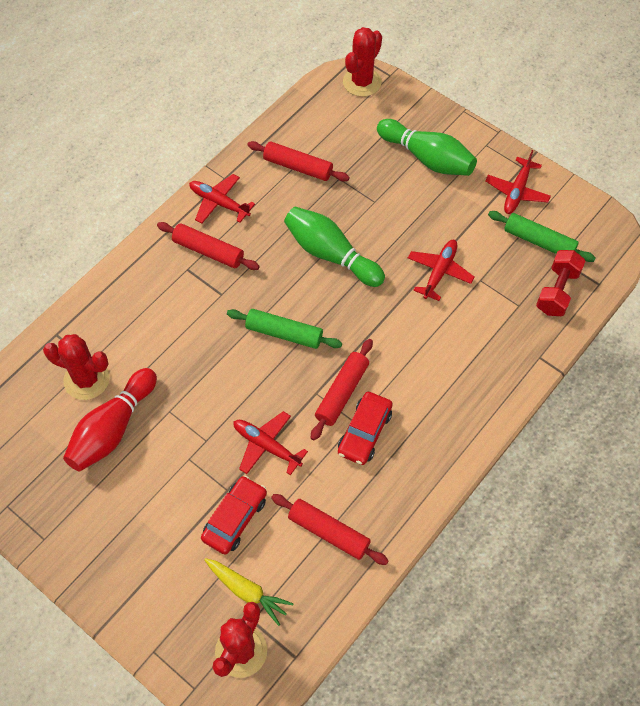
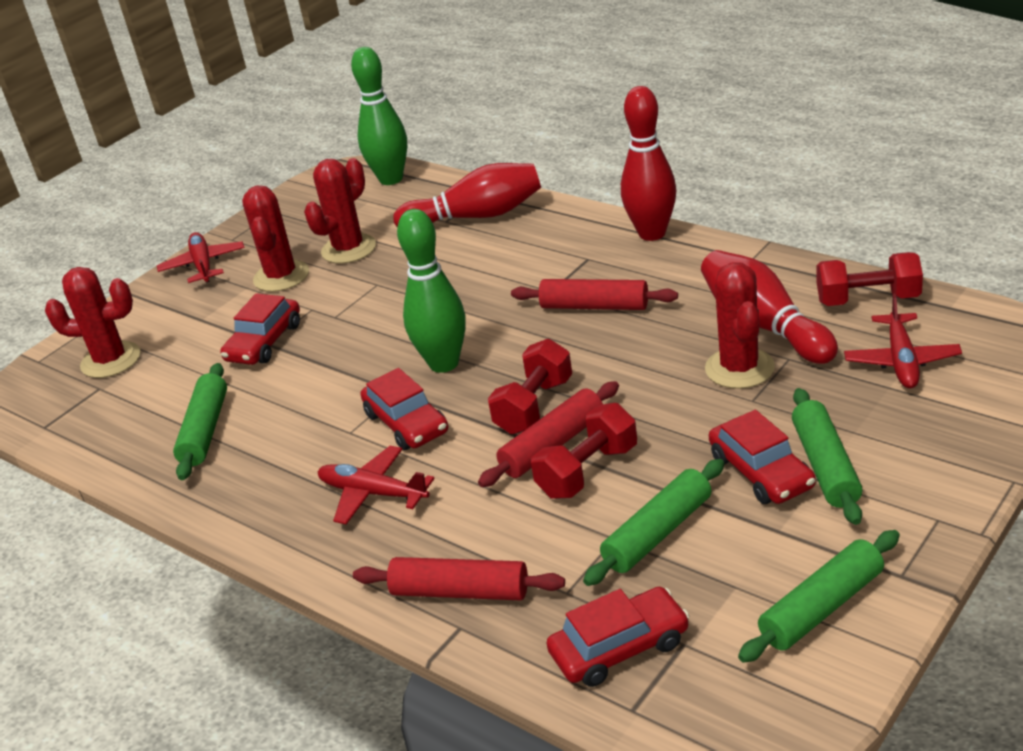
green rolling pin: 2 -> 4
red bowling pin: 1 -> 3
red cactus: 3 -> 4
red car: 2 -> 4
red dumbbell: 1 -> 3
red plane: 4 -> 3
red rolling pin: 4 -> 3
yellow carrot: 1 -> 0

